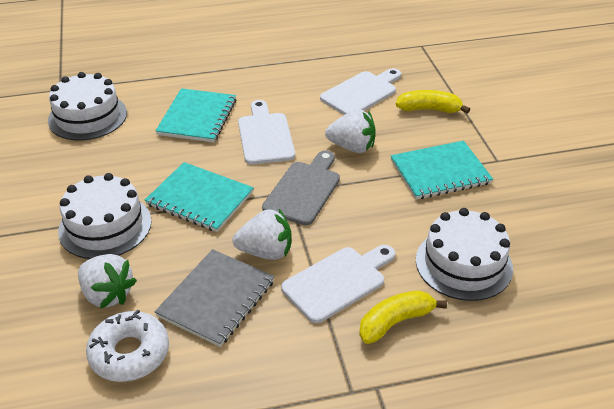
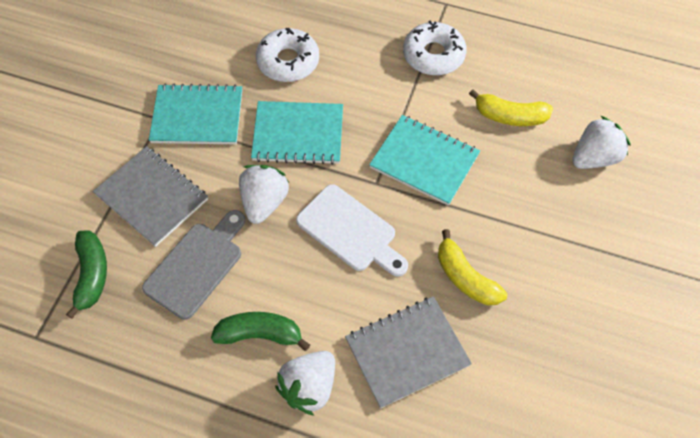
green banana: 0 -> 2
grey notebook: 1 -> 2
white cake: 3 -> 0
white cutting board: 3 -> 1
white donut: 1 -> 2

